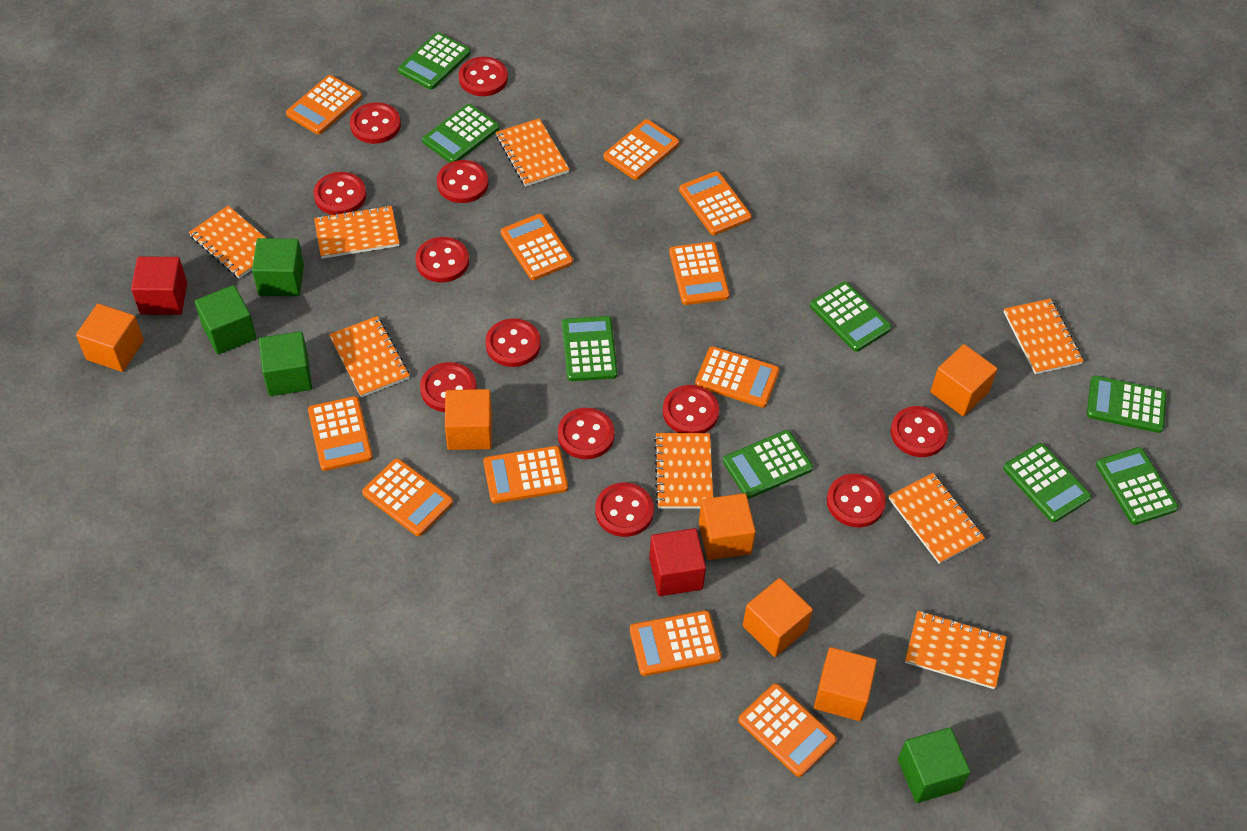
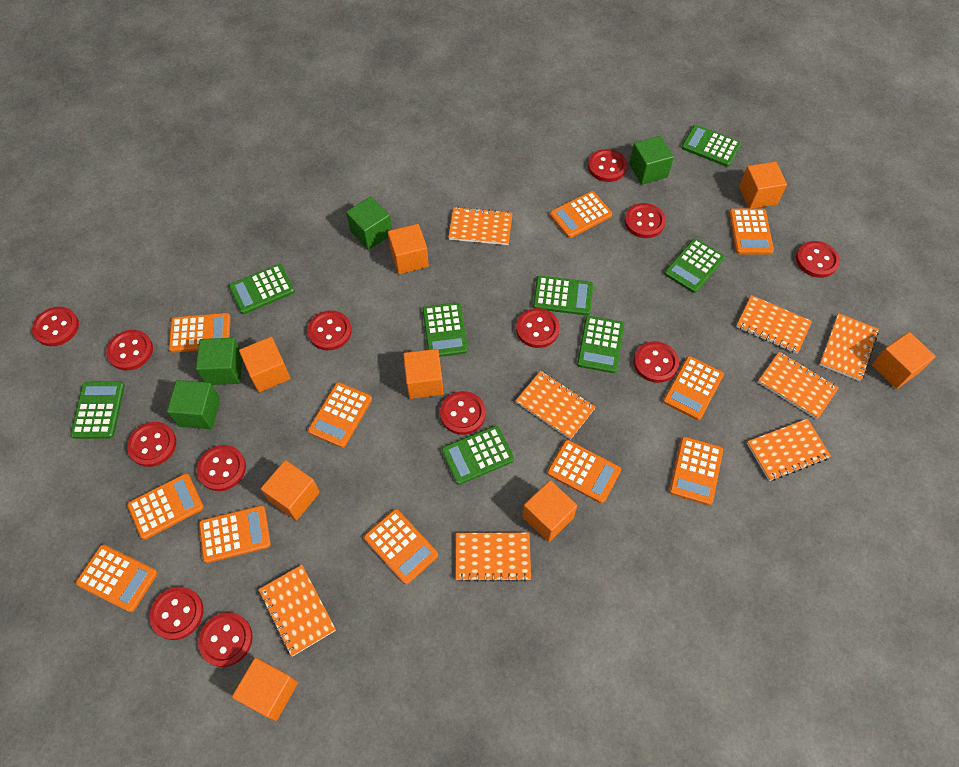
orange cube: 6 -> 8
red button: 12 -> 13
red cube: 2 -> 0

